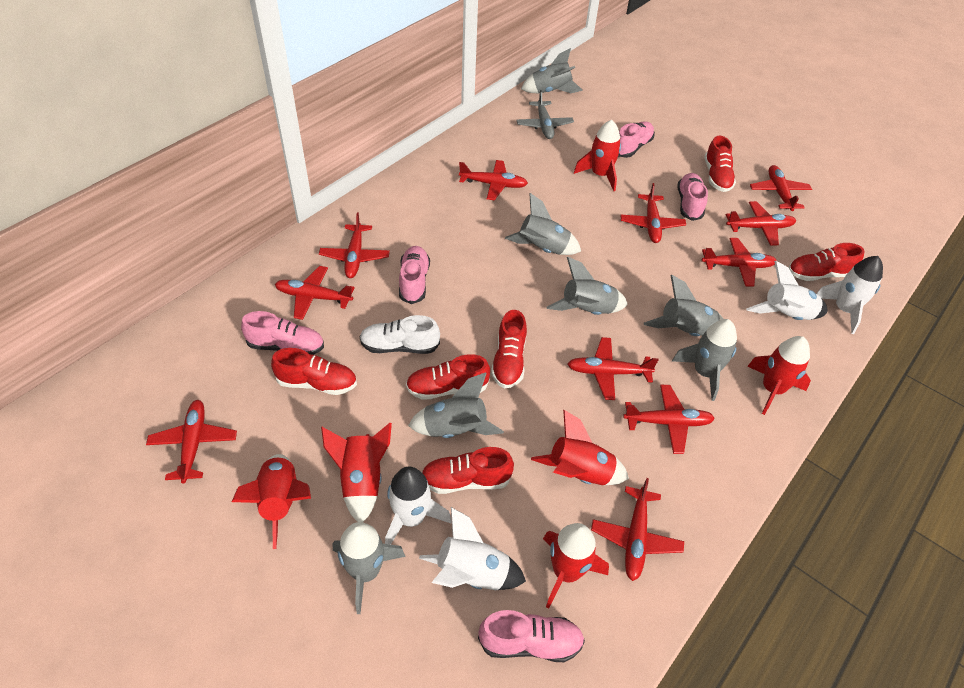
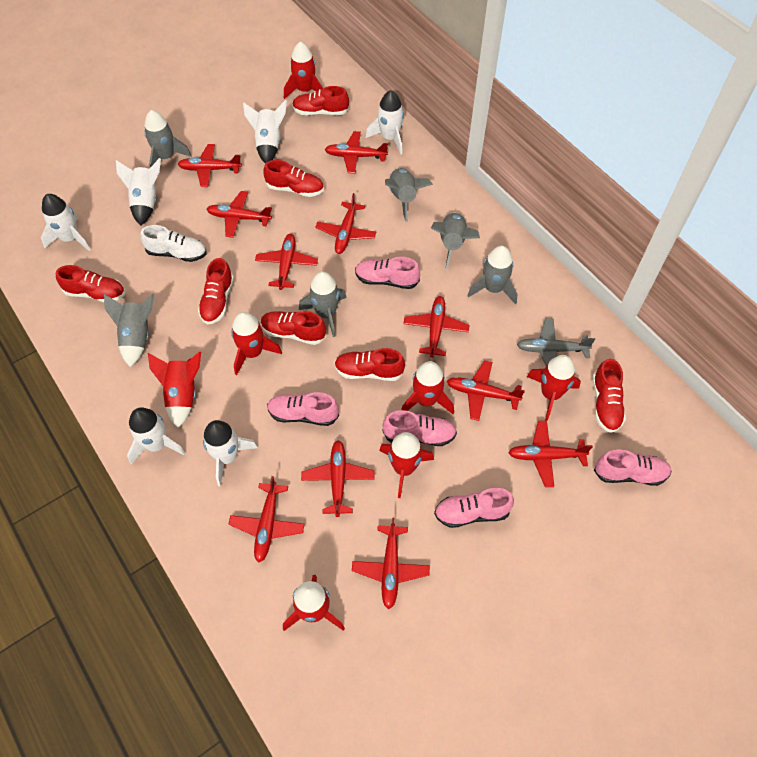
grey rocket: 7 -> 6
red rocket: 6 -> 7
red shoe: 6 -> 7
white rocket: 4 -> 6

